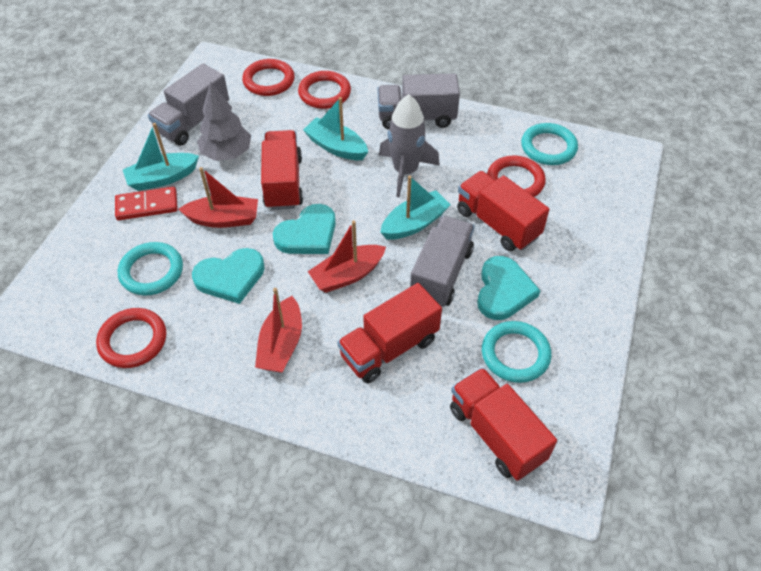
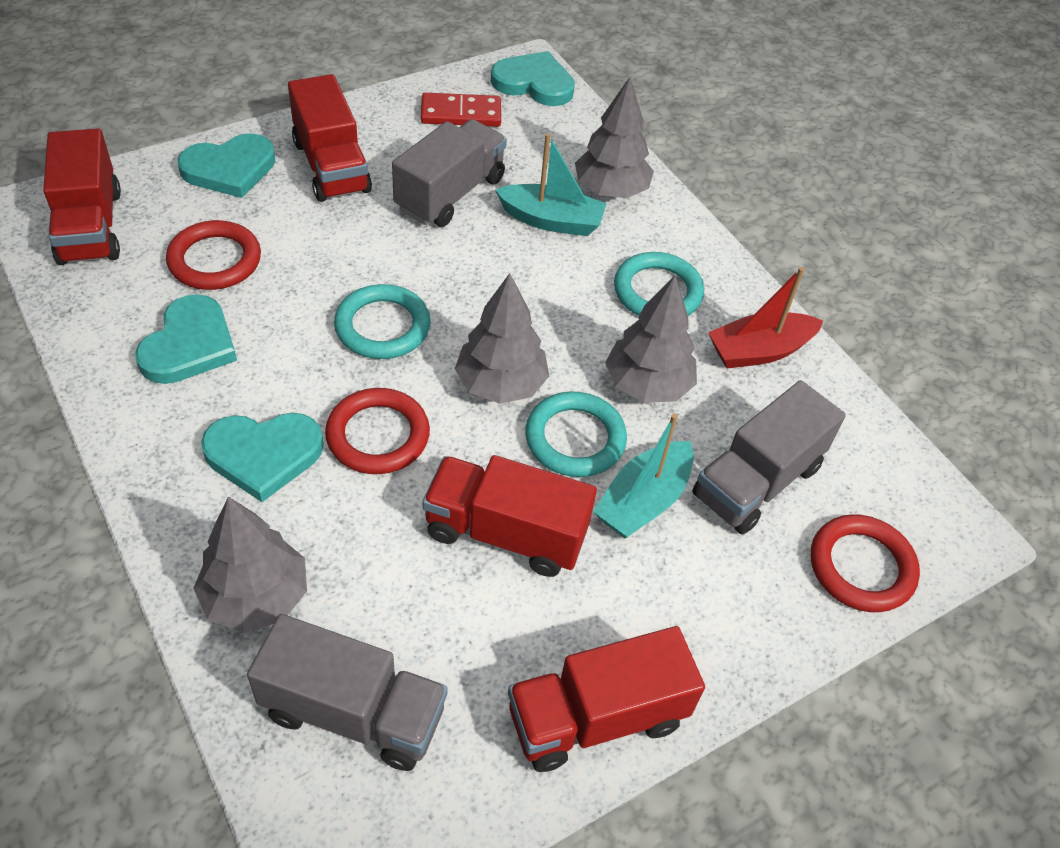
grey rocket: 1 -> 0
grey tree: 1 -> 4
red boat: 3 -> 1
red ring: 4 -> 3
turquoise boat: 3 -> 2
turquoise heart: 3 -> 4

